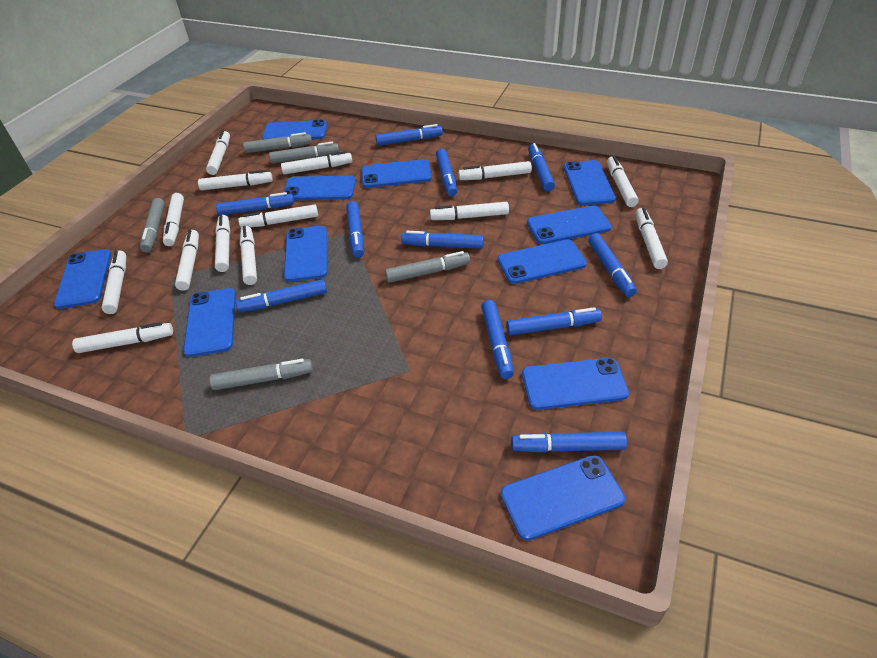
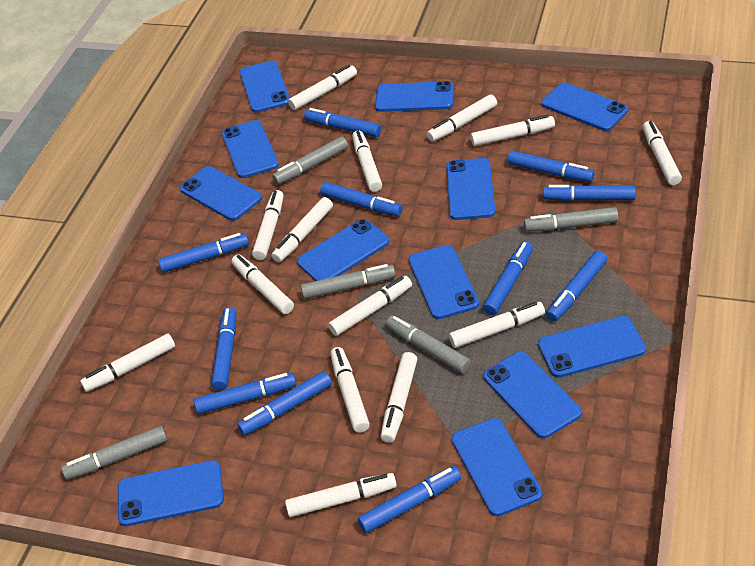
blue phone: 11 -> 12

